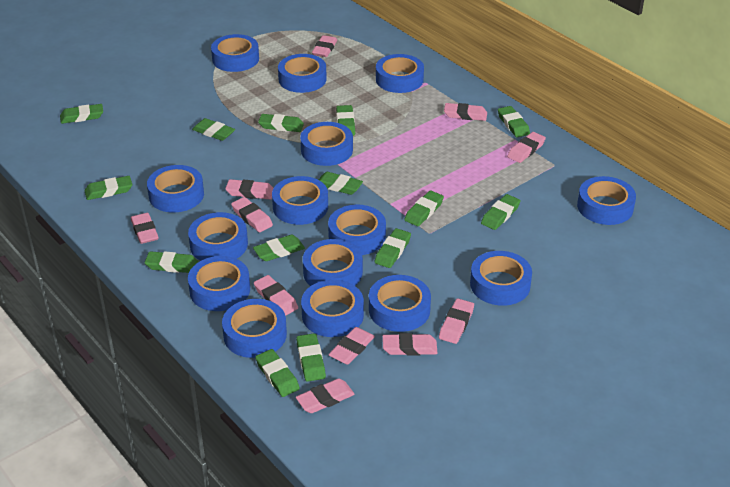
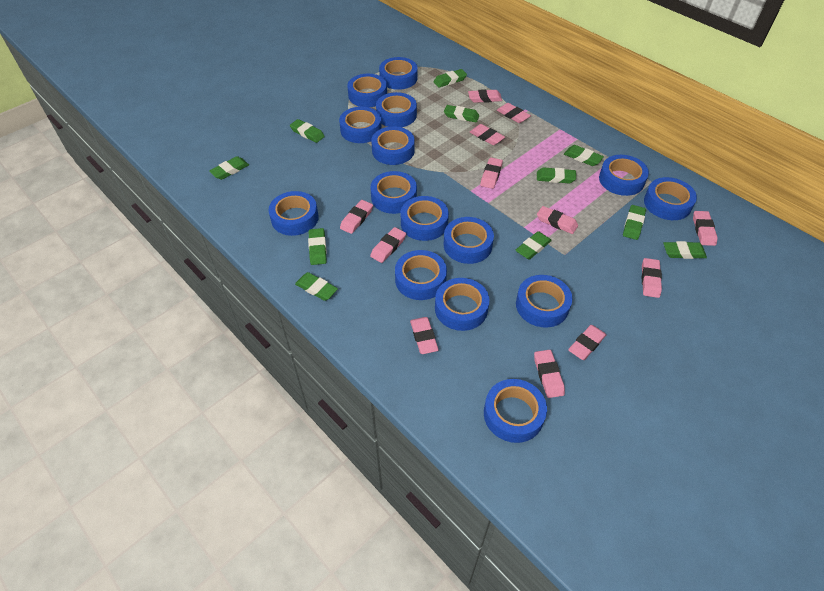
green eraser: 14 -> 11
pink eraser: 11 -> 12

